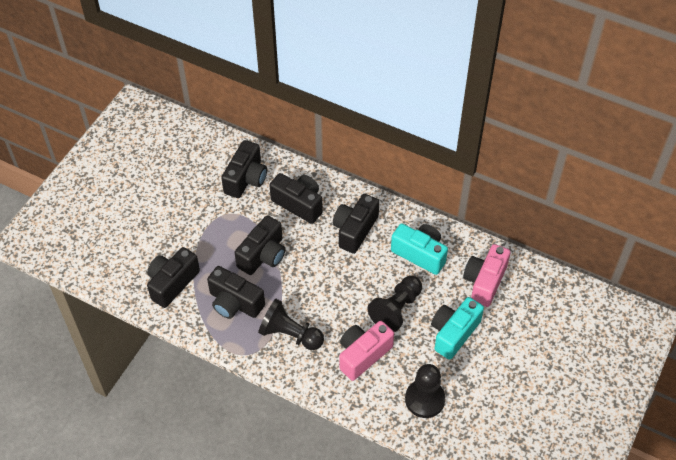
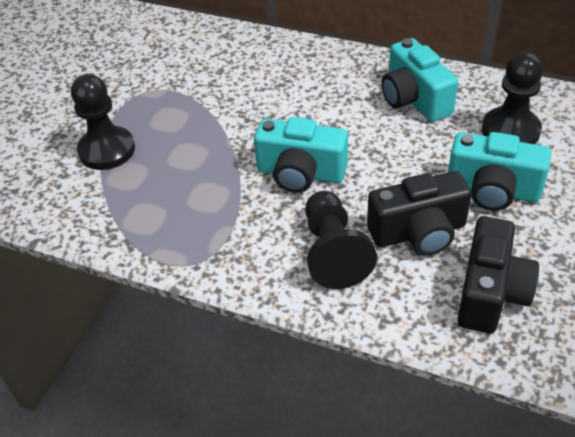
black camera: 6 -> 2
pink camera: 2 -> 0
turquoise camera: 2 -> 3

